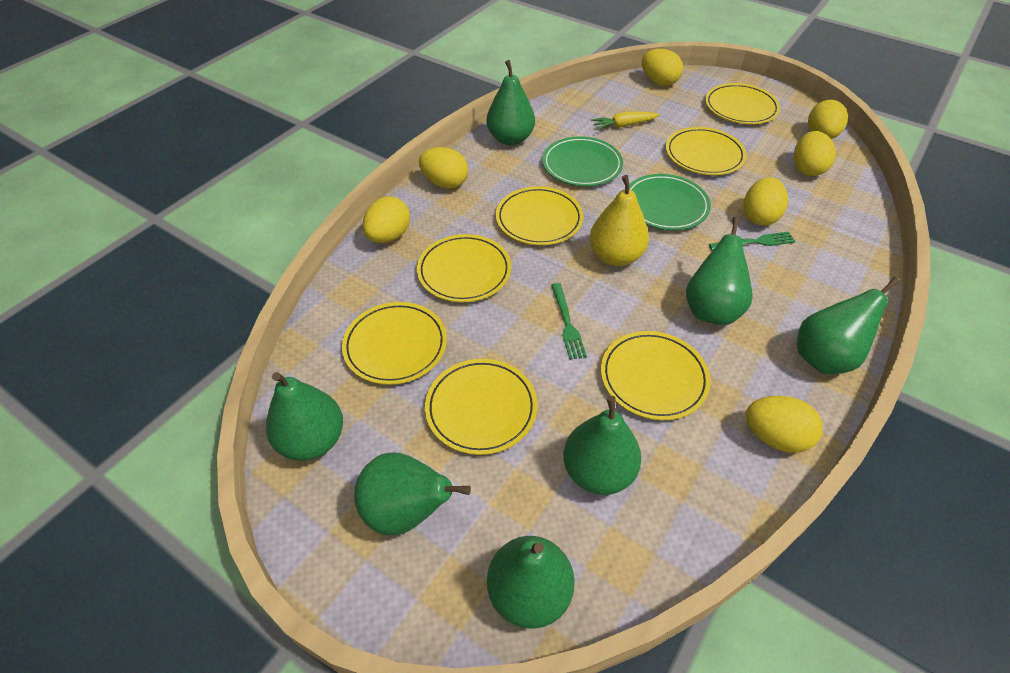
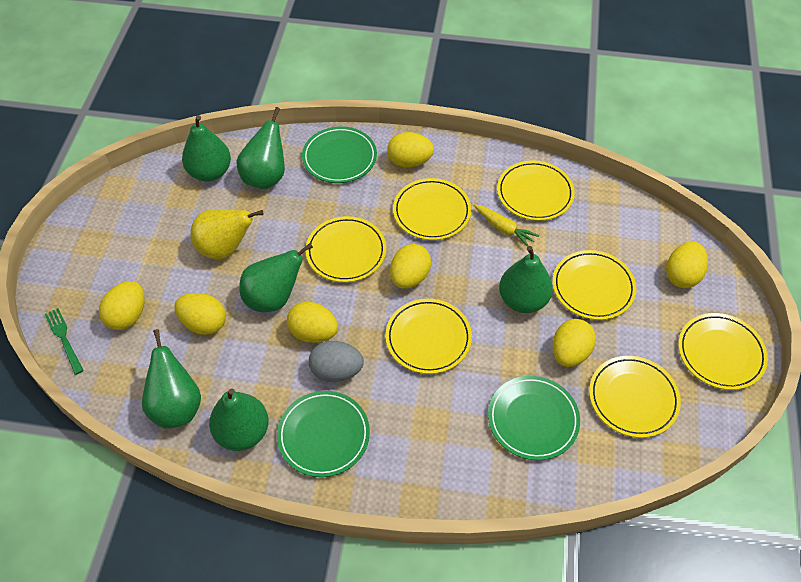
green fork: 2 -> 1
green pear: 7 -> 6
green plate: 2 -> 3
grey egg: 0 -> 1

